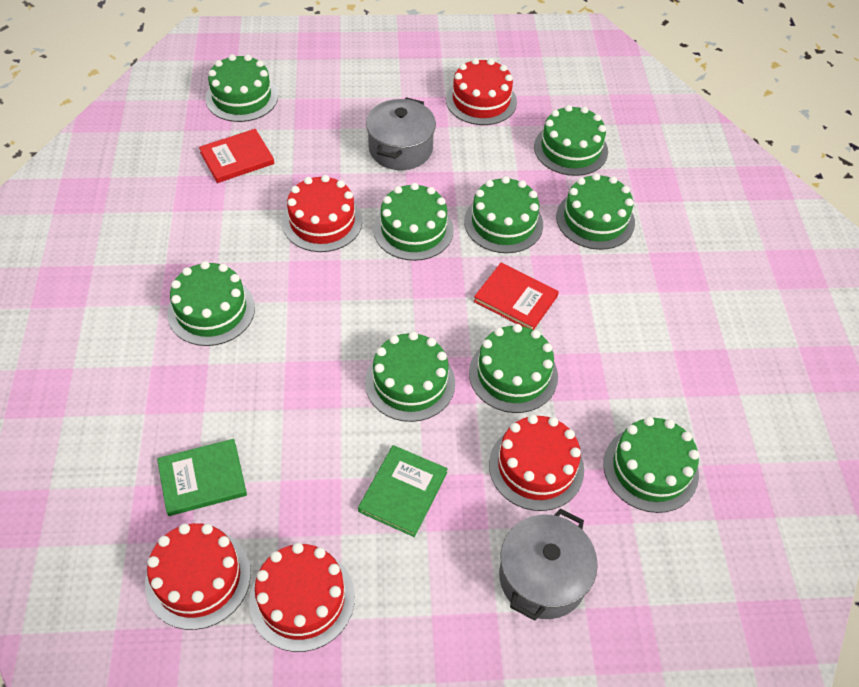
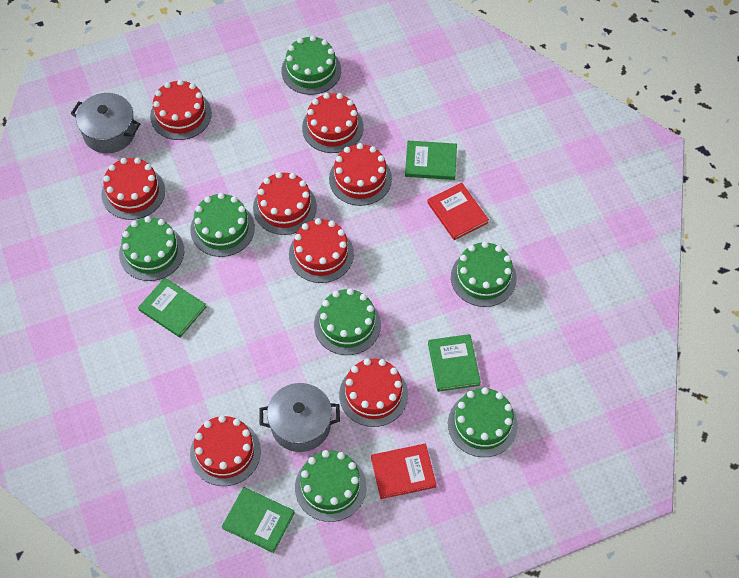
green book: 2 -> 4
green cake: 9 -> 7
red cake: 5 -> 8

